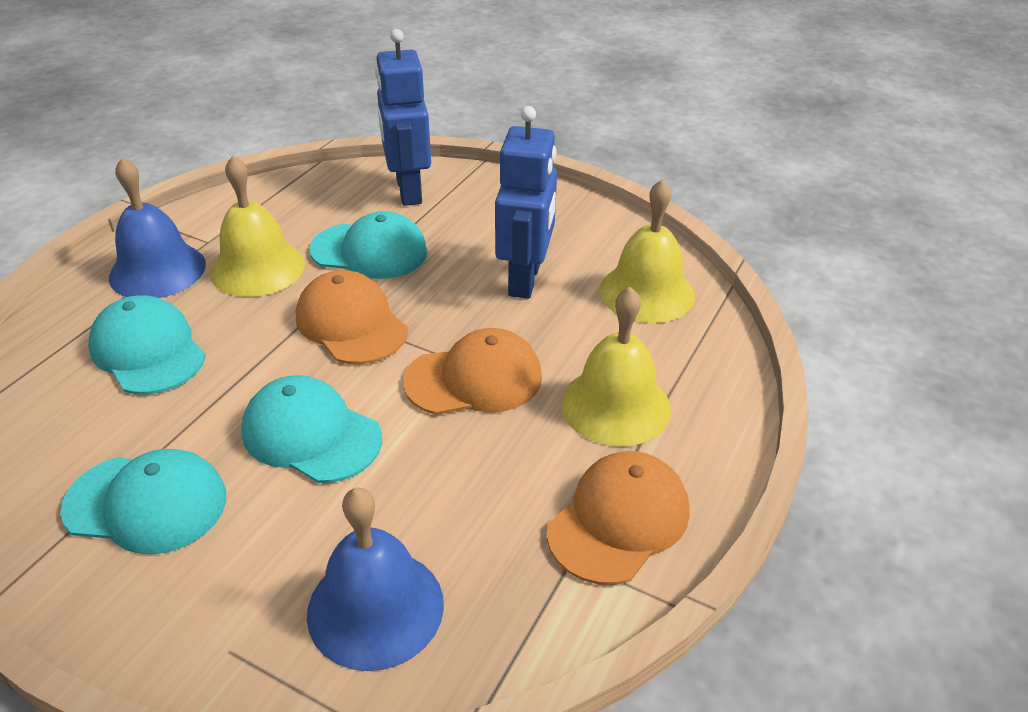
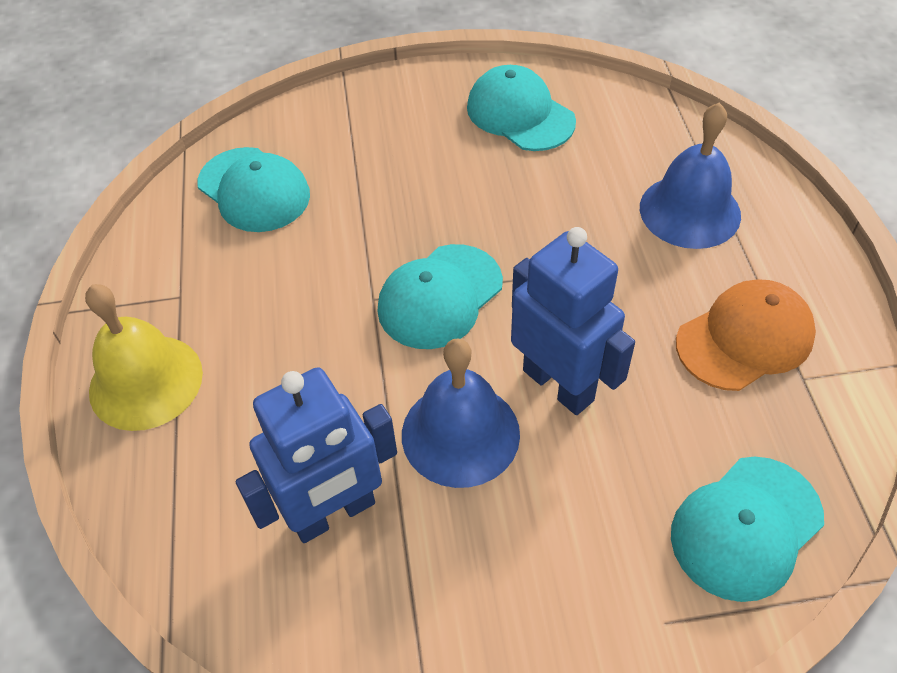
orange cap: 3 -> 1
yellow bell: 3 -> 1

